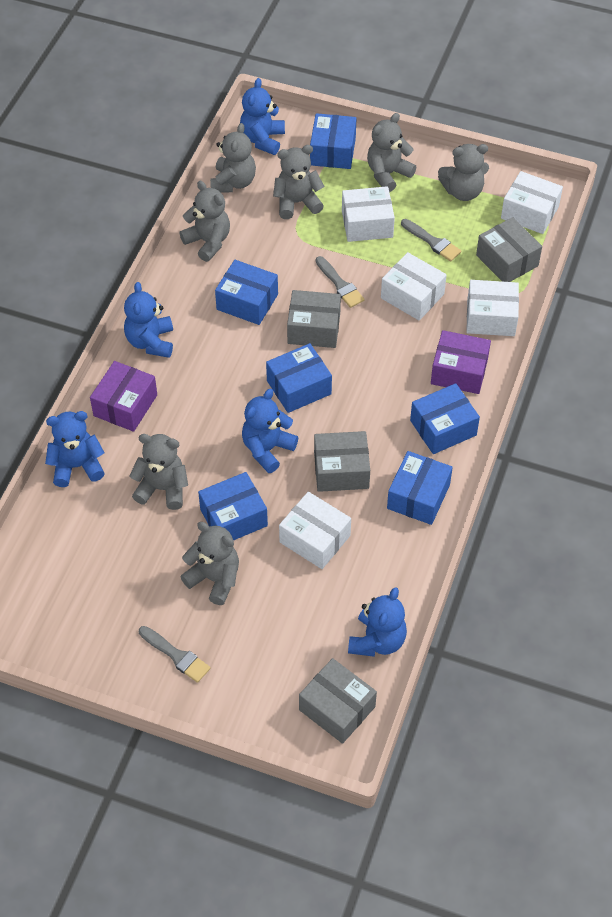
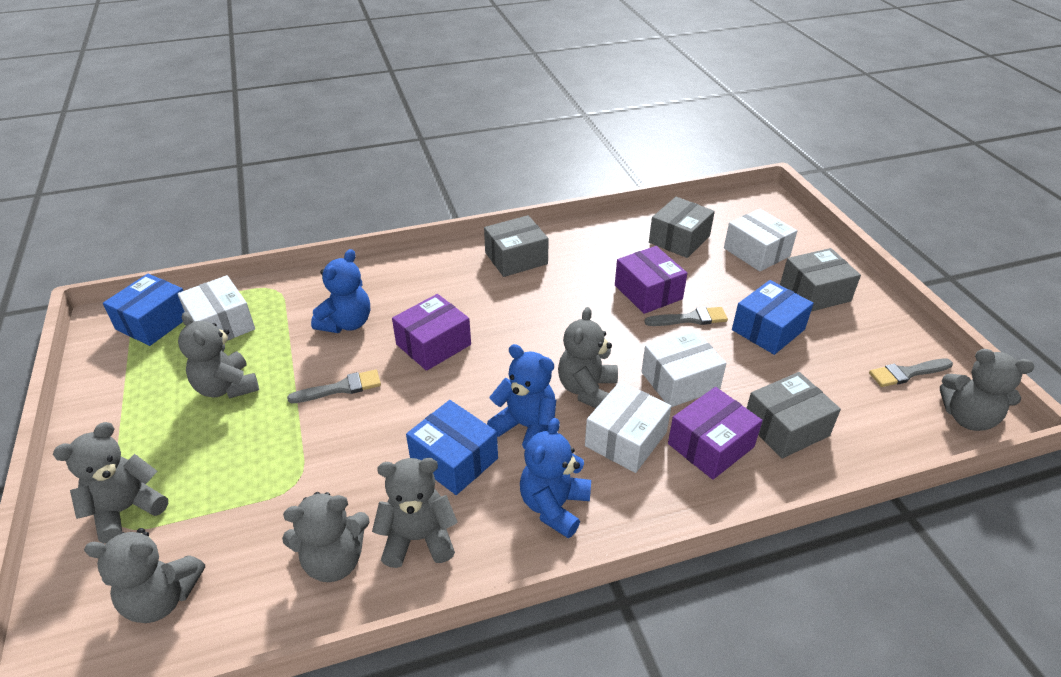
blue box: 6 -> 3
blue teddy bear: 5 -> 3
purple box: 2 -> 3
white box: 5 -> 4

